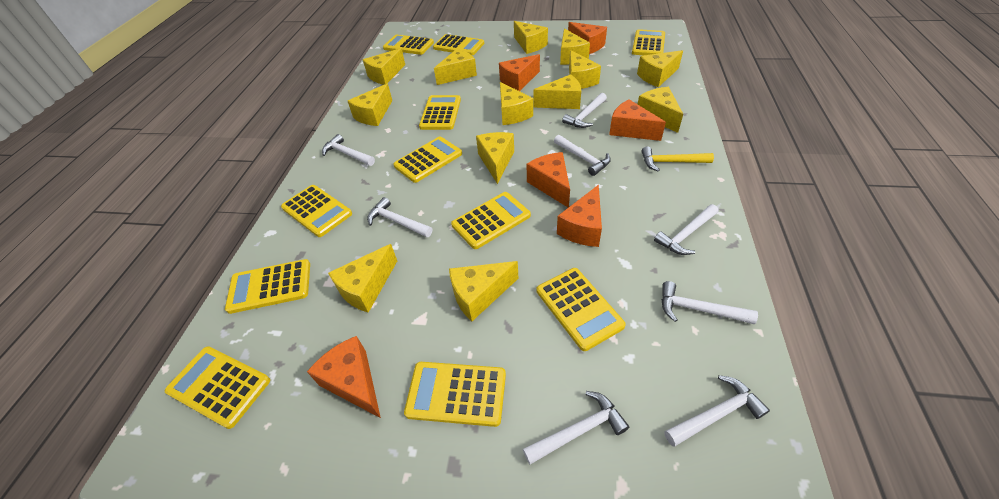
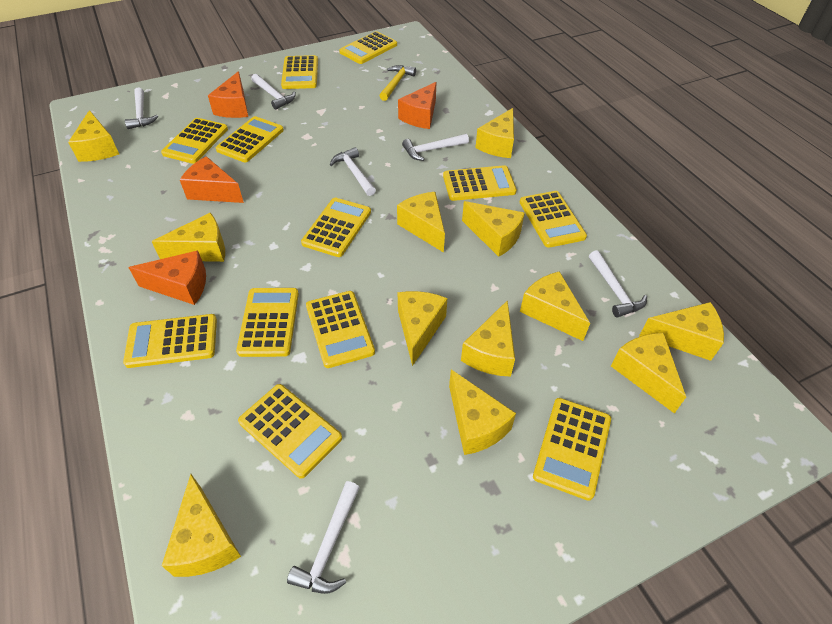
orange cheese: 6 -> 4
white hammer: 8 -> 6
yellow calculator: 11 -> 12
yellow cheese: 13 -> 12

